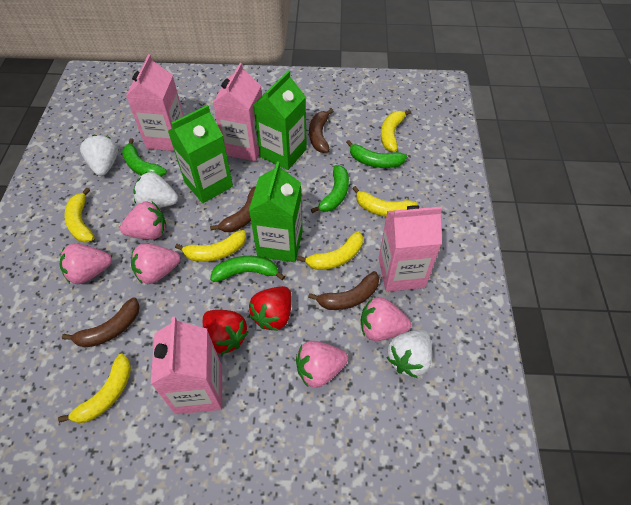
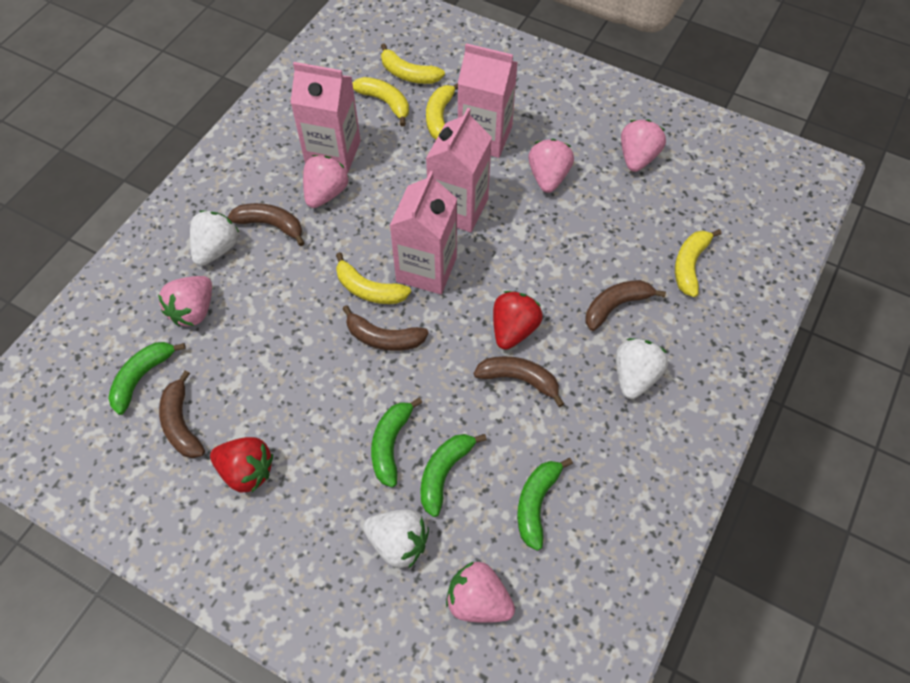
brown banana: 4 -> 5
green carton: 3 -> 0
yellow banana: 6 -> 5

